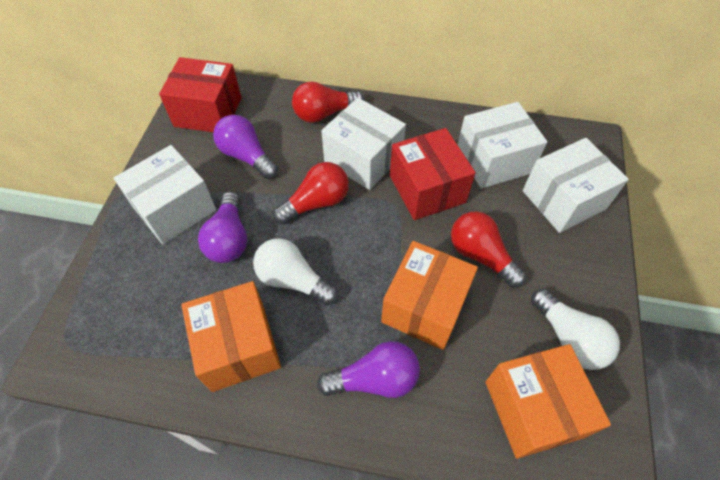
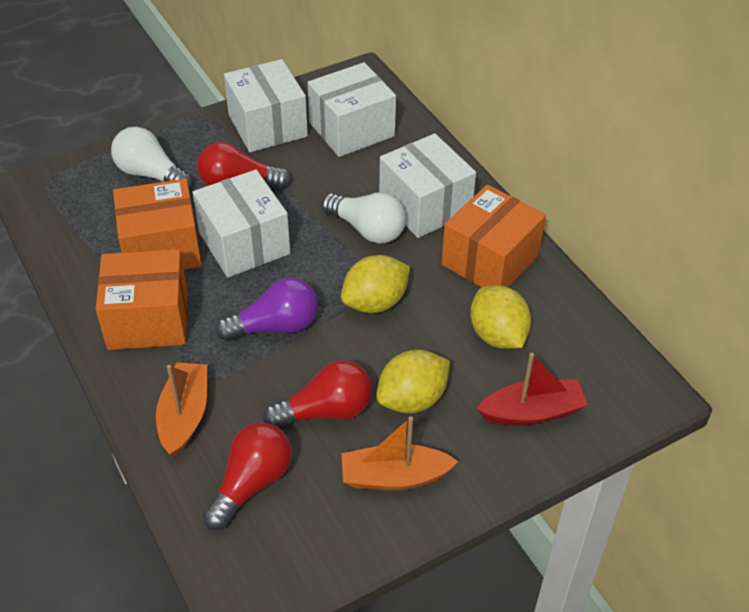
orange boat: 0 -> 2
purple light bulb: 3 -> 1
red boat: 0 -> 1
red box: 2 -> 0
yellow lemon: 0 -> 3

